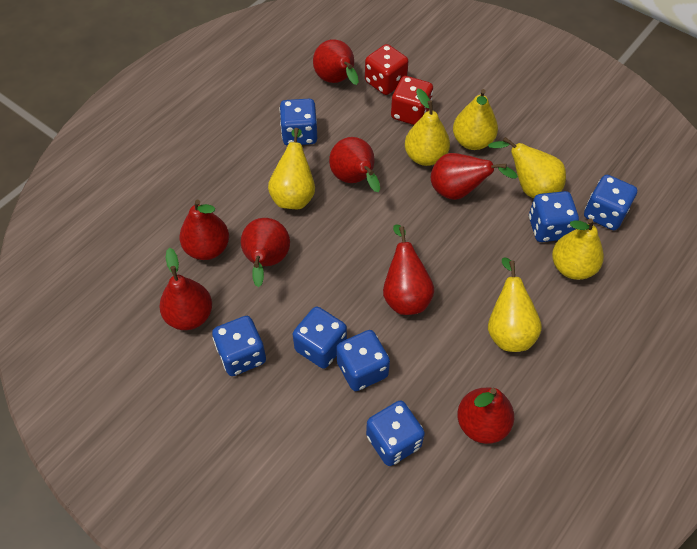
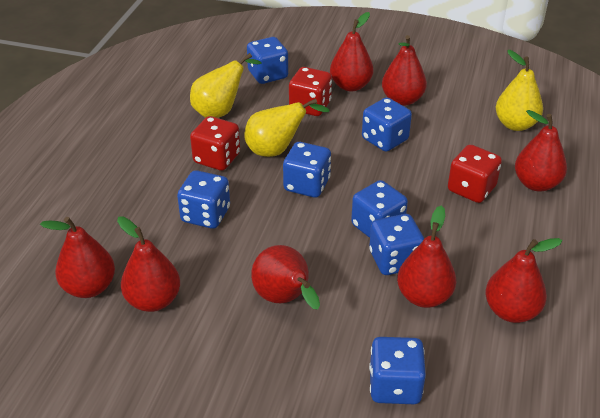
red dice: 2 -> 3
yellow pear: 6 -> 3

